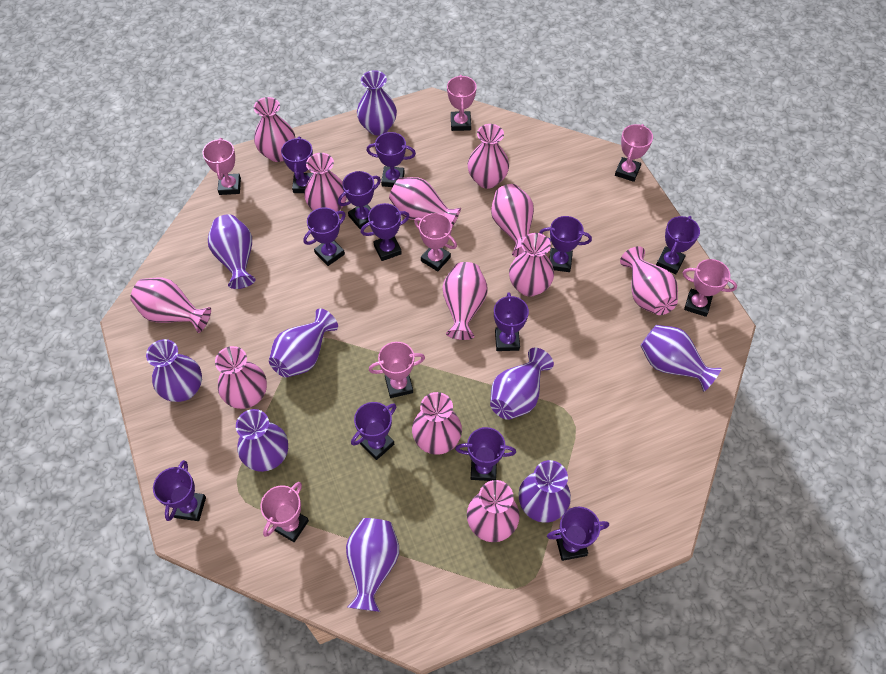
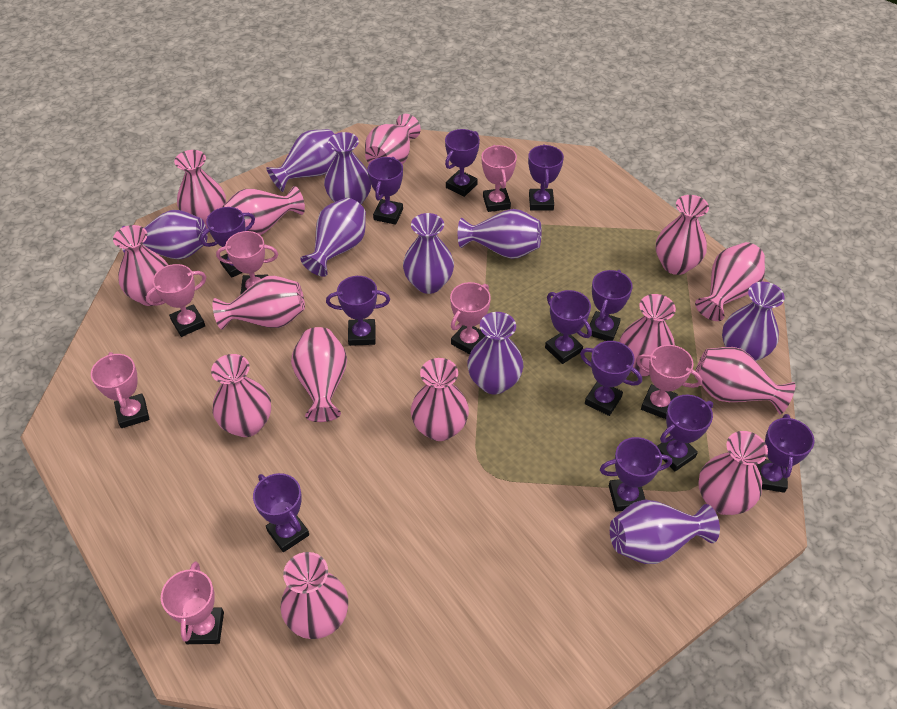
pink vase: 12 -> 14

